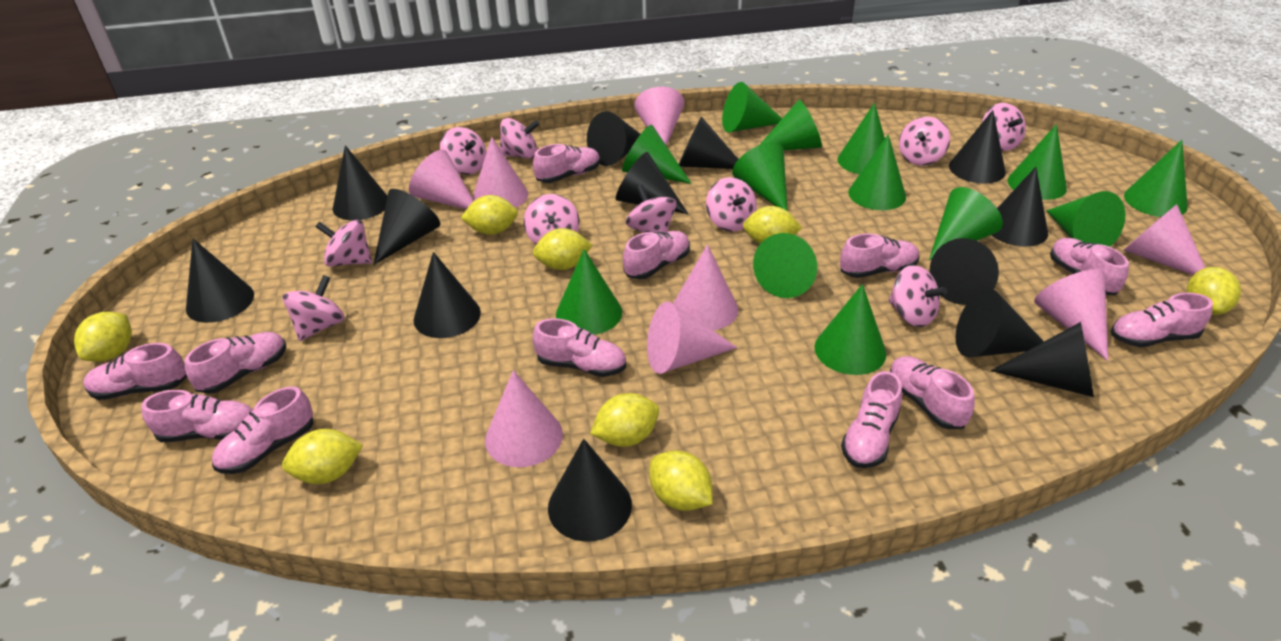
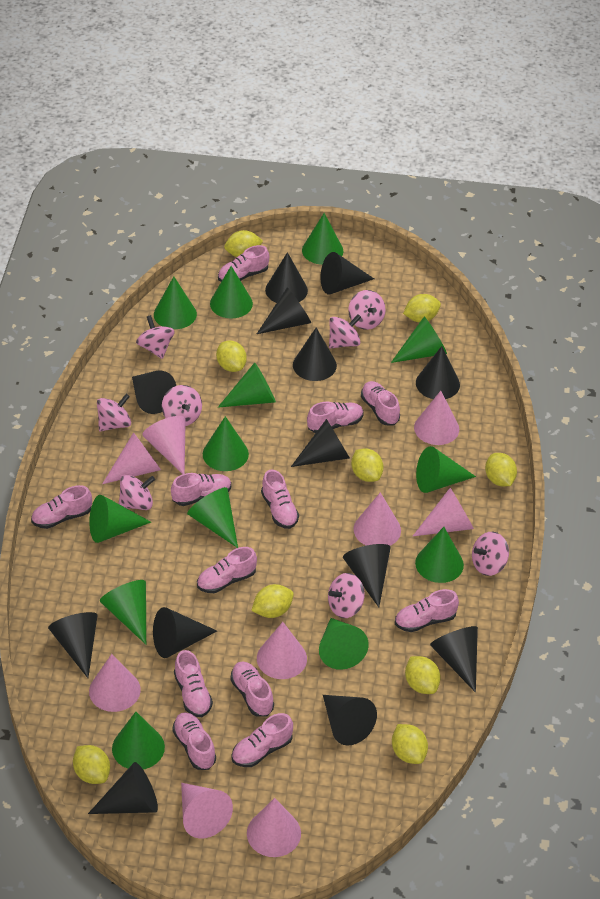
pink cone: 8 -> 9
pink spinning top: 10 -> 8
yellow lemon: 8 -> 9

